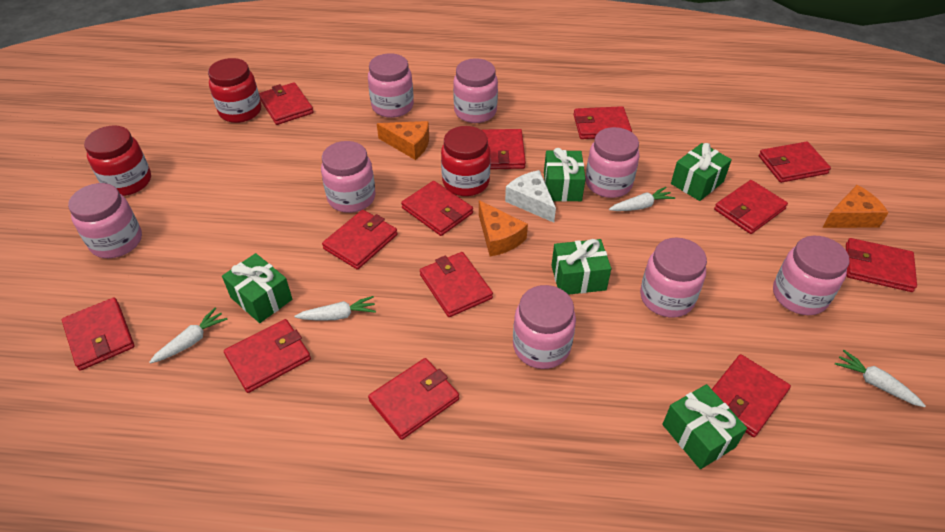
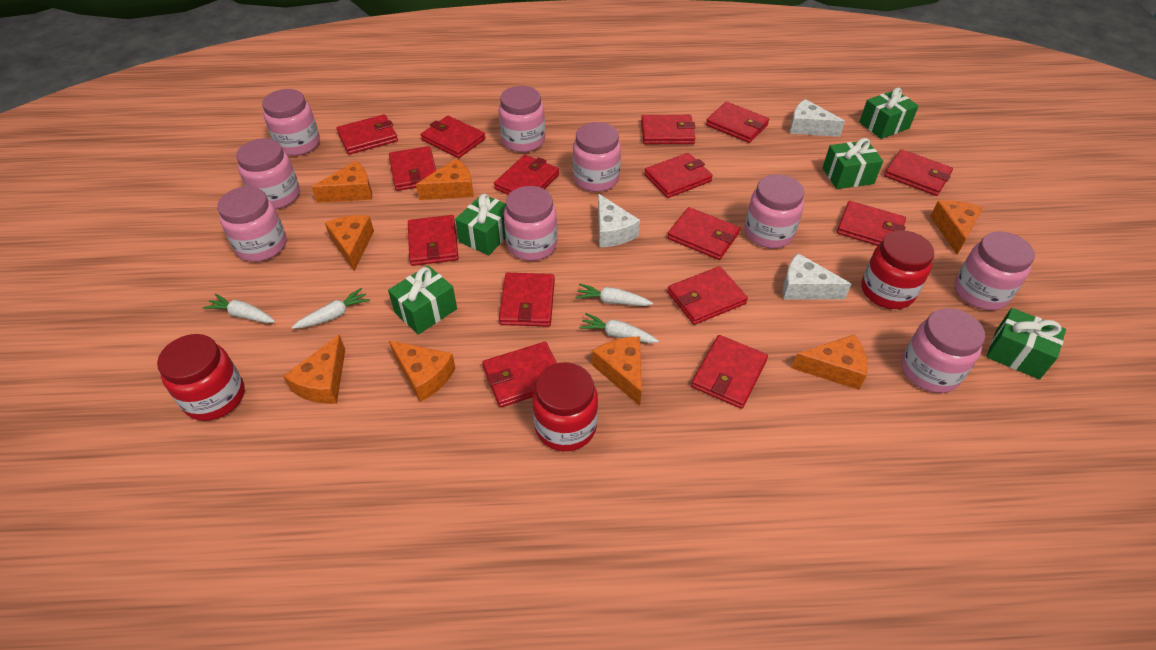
orange cheese: 3 -> 8
pink jar: 8 -> 9
red wallet: 13 -> 15
white cheese: 1 -> 3

